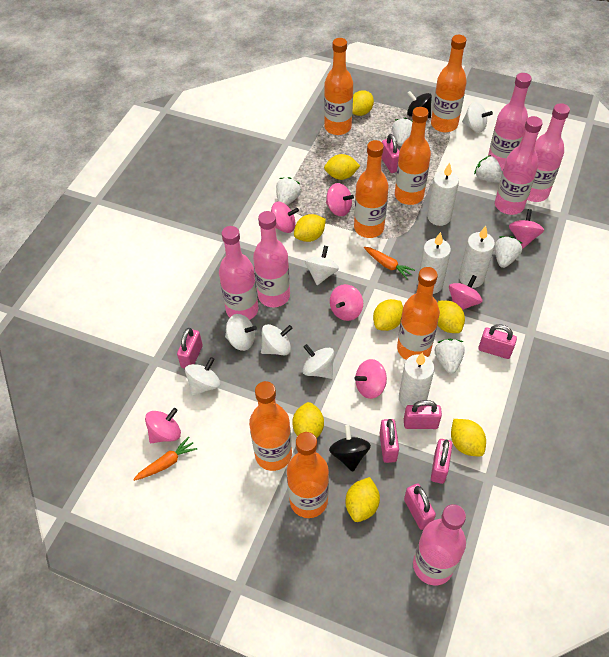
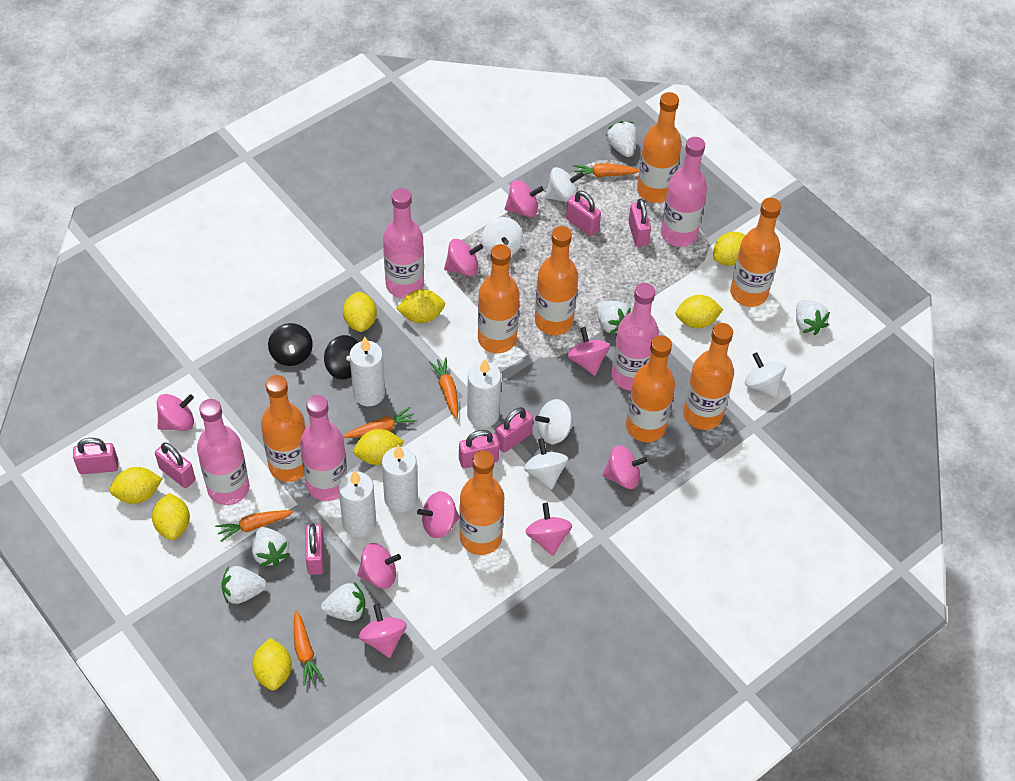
orange bottle: 7 -> 8
orange carrot: 2 -> 5
pink bottle: 6 -> 5
pink spinning top: 7 -> 9
white spinning top: 6 -> 5
white strawberry: 5 -> 6

